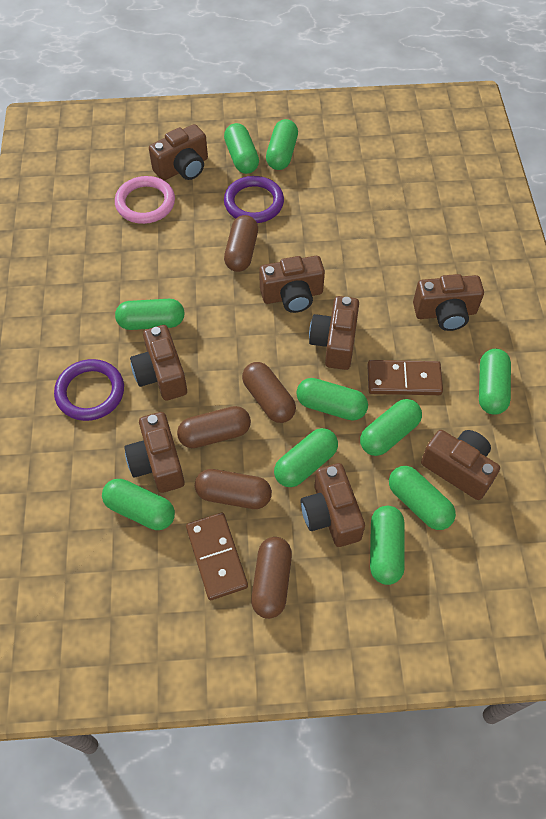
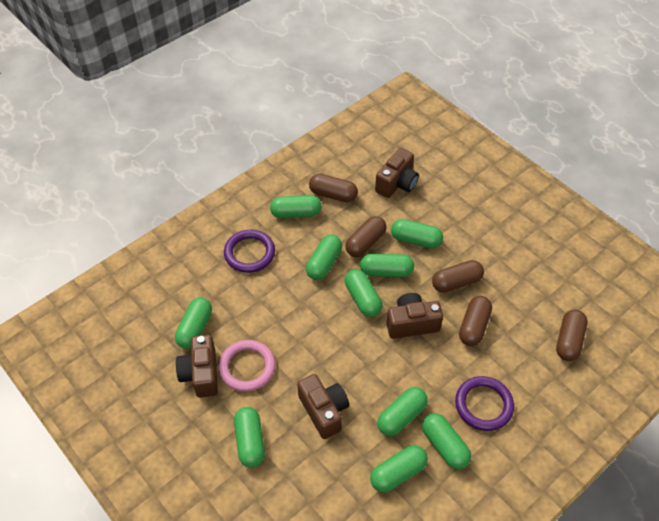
brown camera: 8 -> 4
brown domino: 2 -> 0

